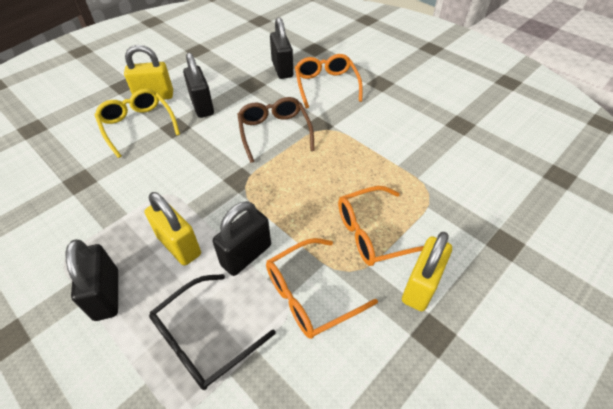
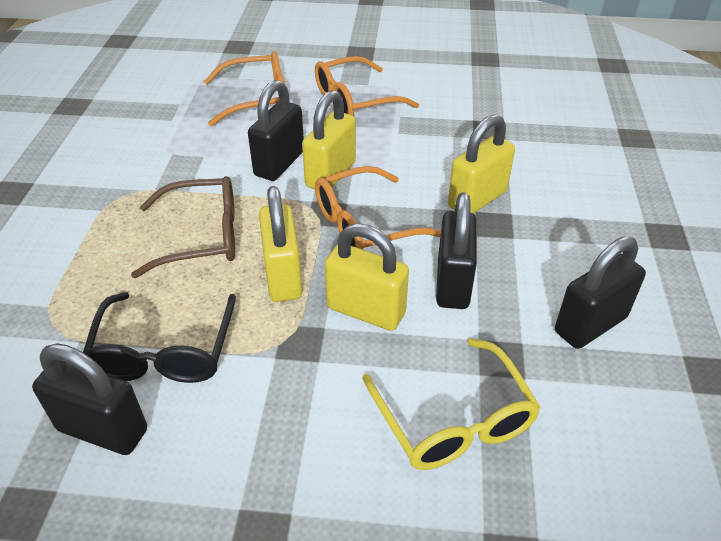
yellow padlock: 3 -> 4

